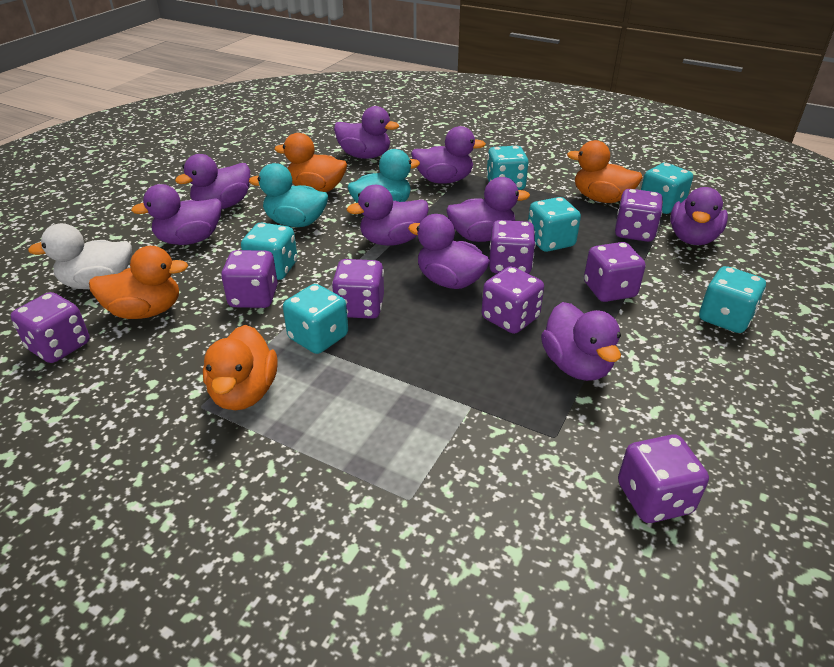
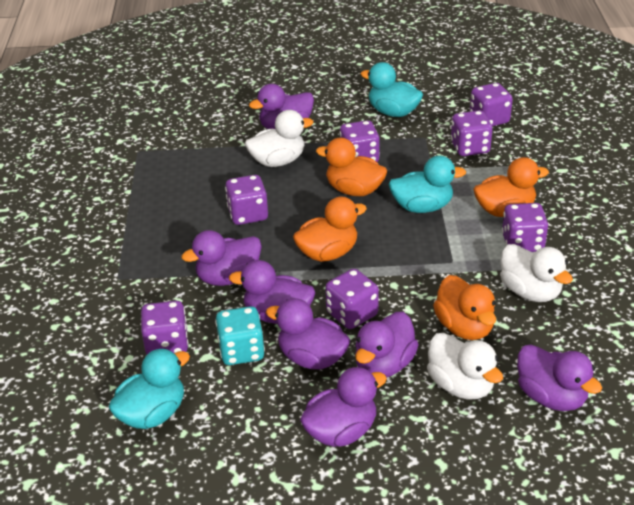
purple dice: 8 -> 7
purple duck: 9 -> 7
turquoise dice: 6 -> 1
turquoise duck: 2 -> 3
white duck: 1 -> 3

